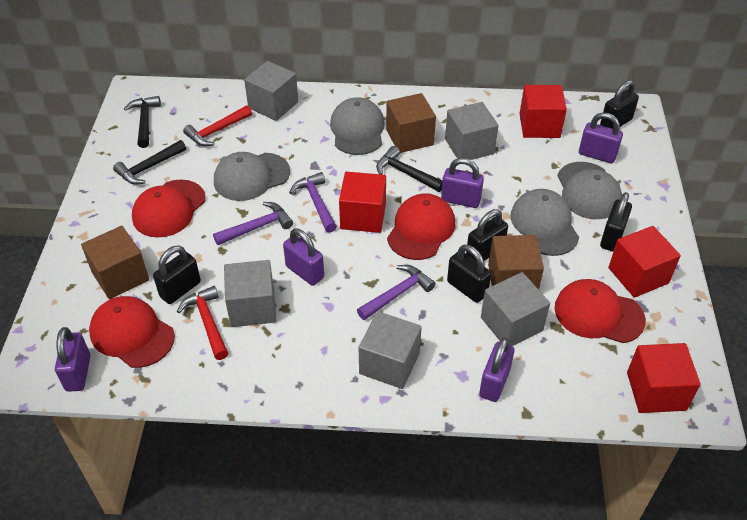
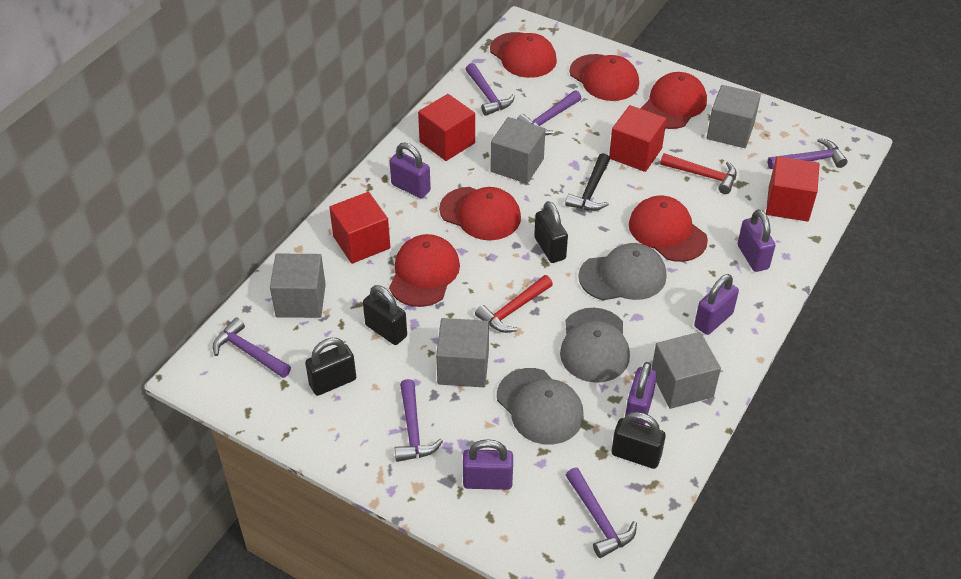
black hammer: 3 -> 1
black padlock: 5 -> 4
brown cube: 3 -> 0
grey cap: 4 -> 3
purple hammer: 3 -> 6
red cap: 4 -> 6

